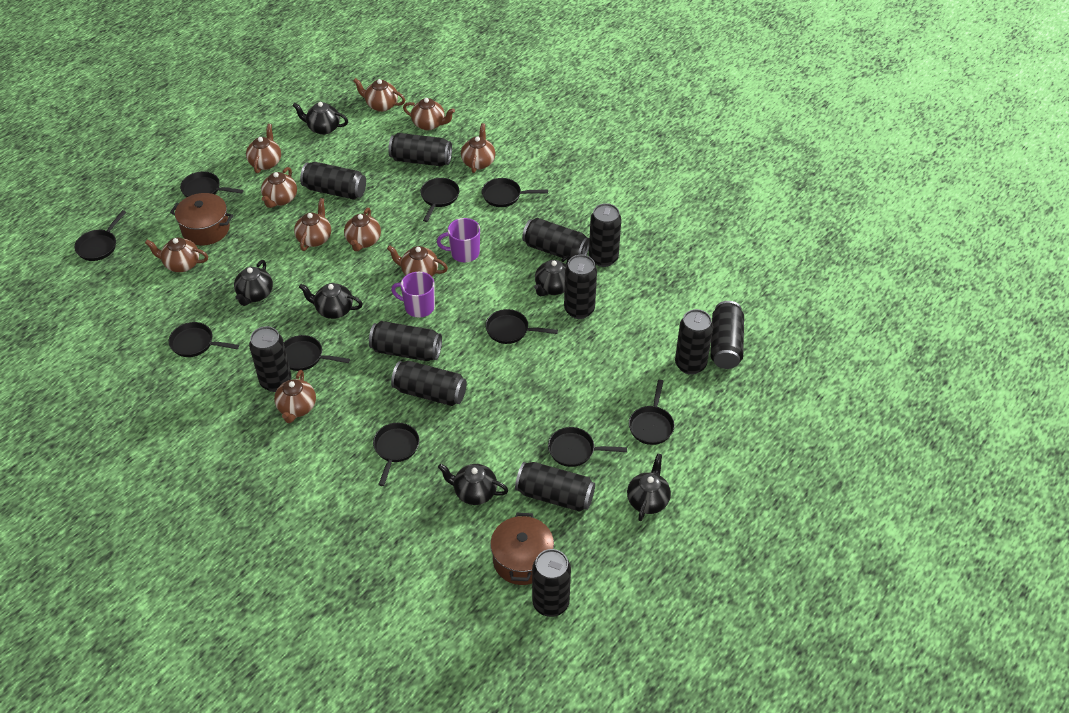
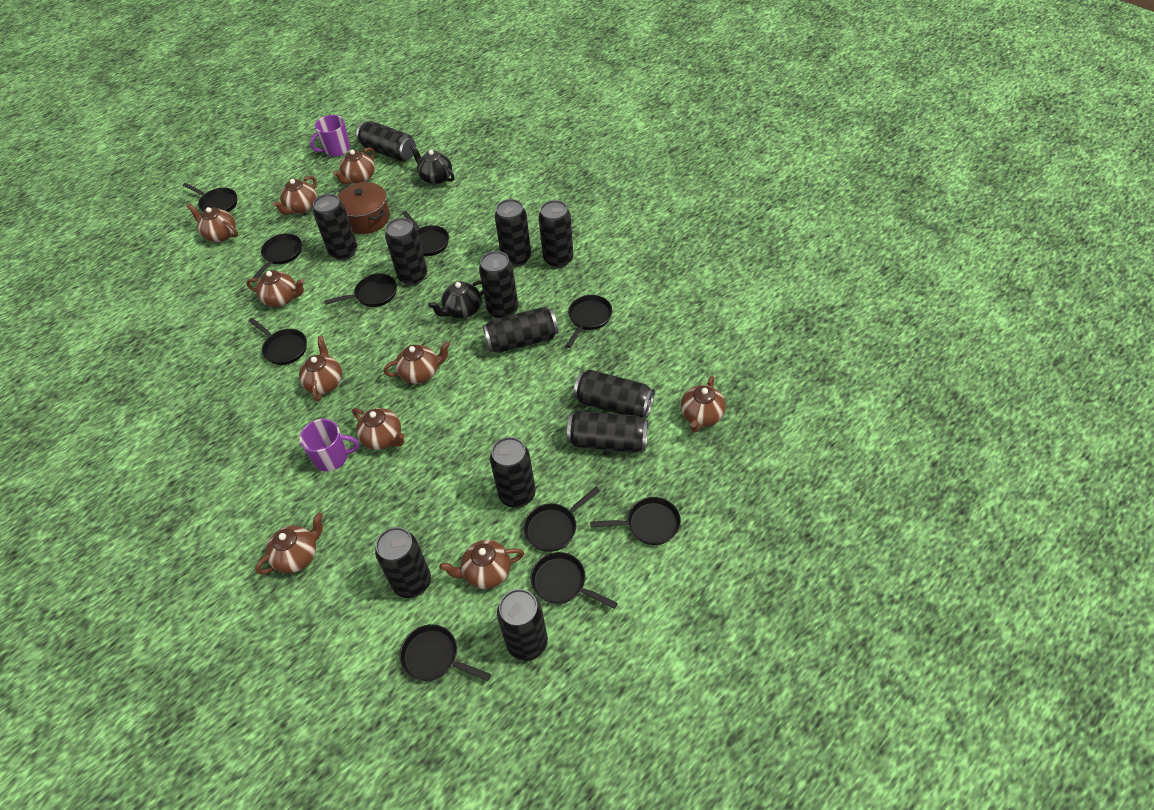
black teapot: 6 -> 2
brown pot: 2 -> 1

